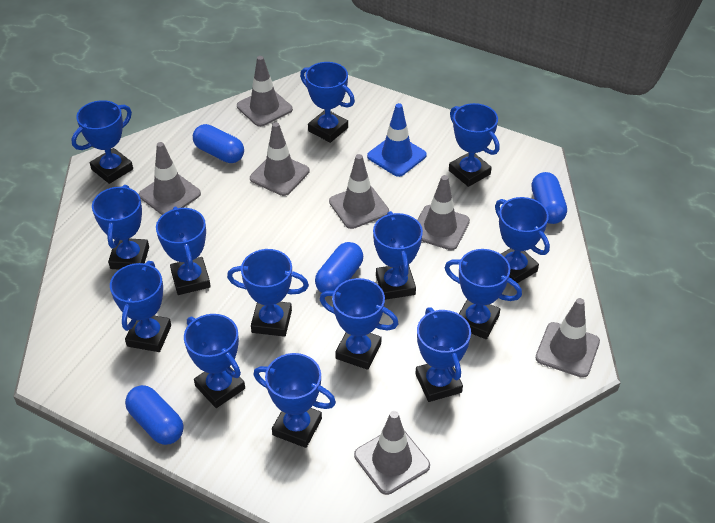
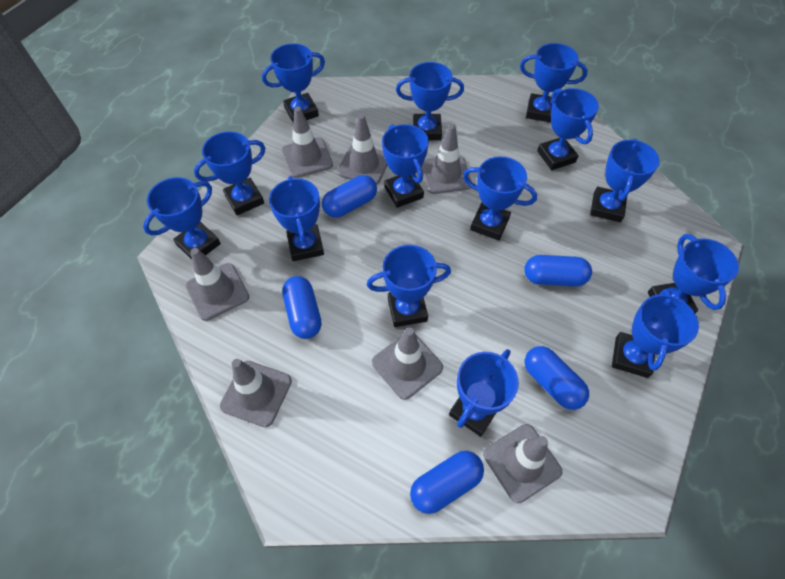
blue capsule: 4 -> 5
blue traffic cone: 1 -> 0

